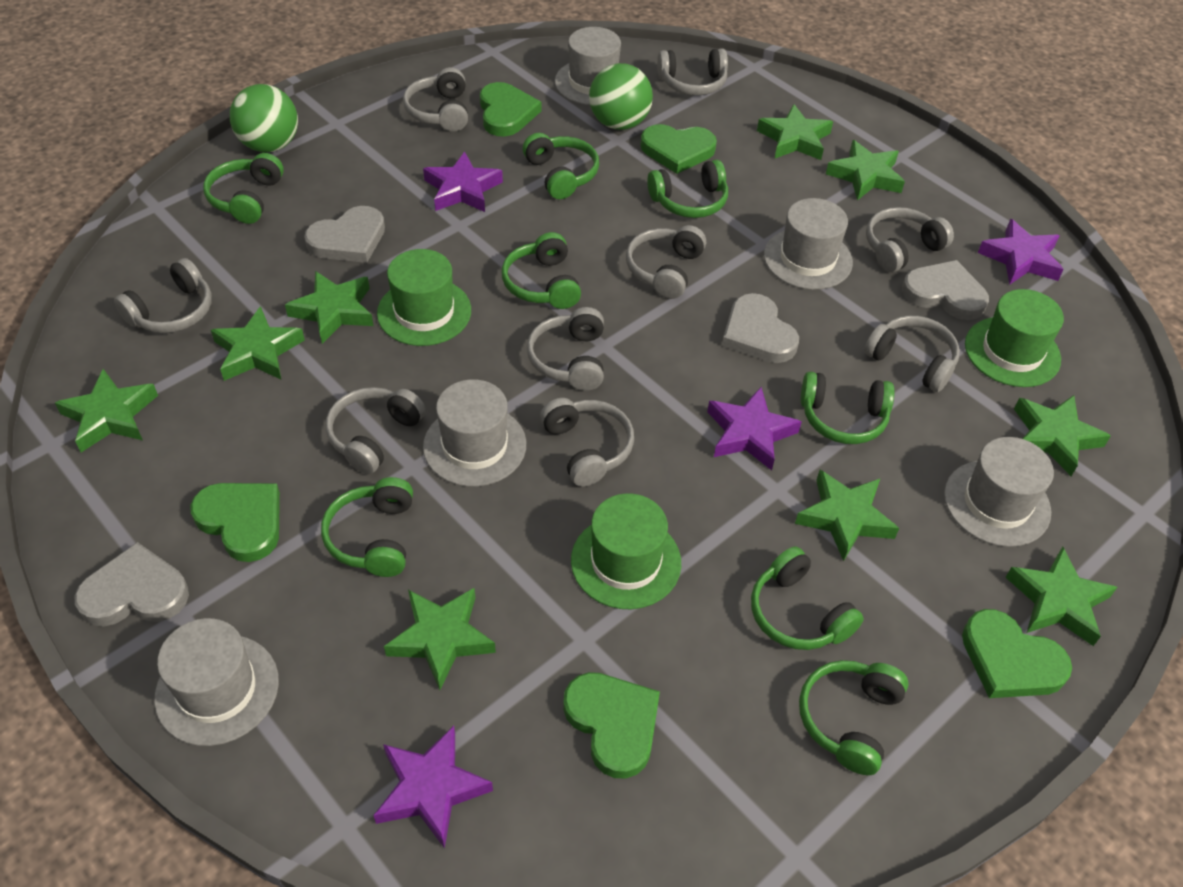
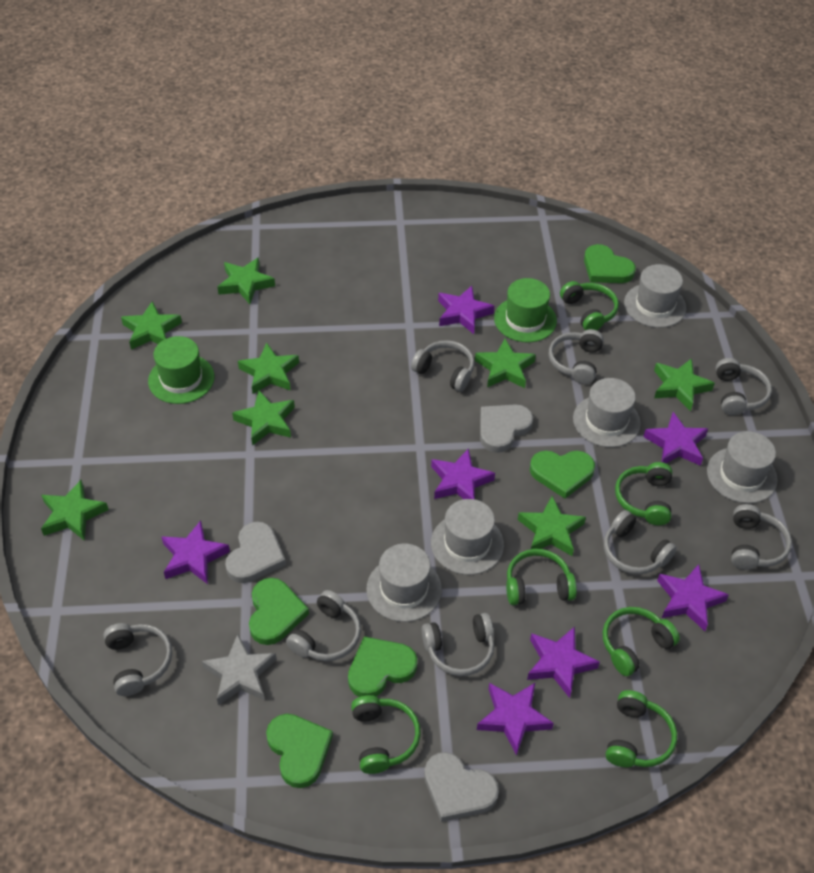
green ball: 2 -> 0
green hat: 3 -> 2
green headphones: 8 -> 6
green star: 9 -> 8
grey headphones: 9 -> 8
grey heart: 4 -> 3
grey star: 0 -> 1
purple star: 4 -> 7

